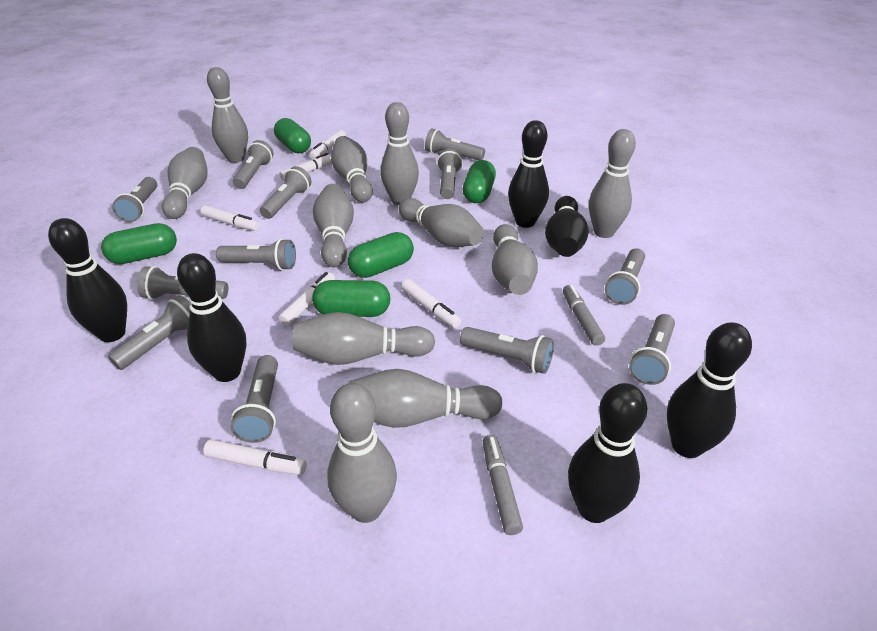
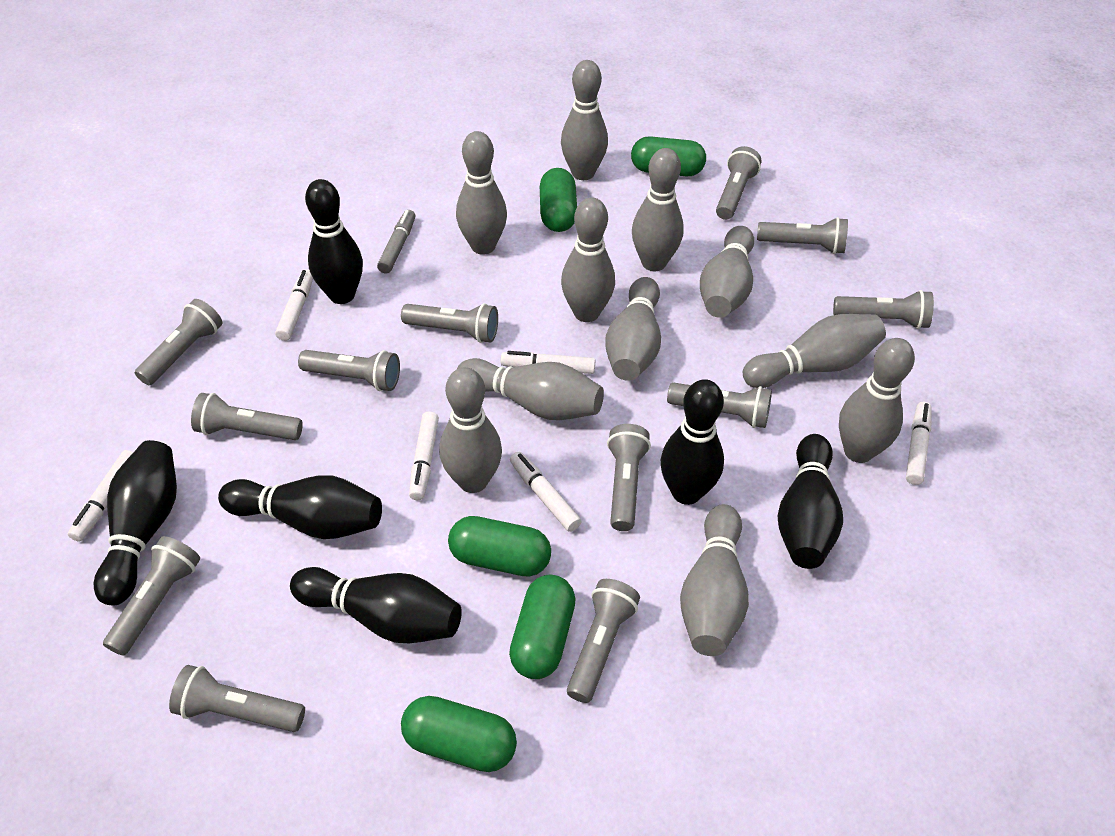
grey marker: 2 -> 1

